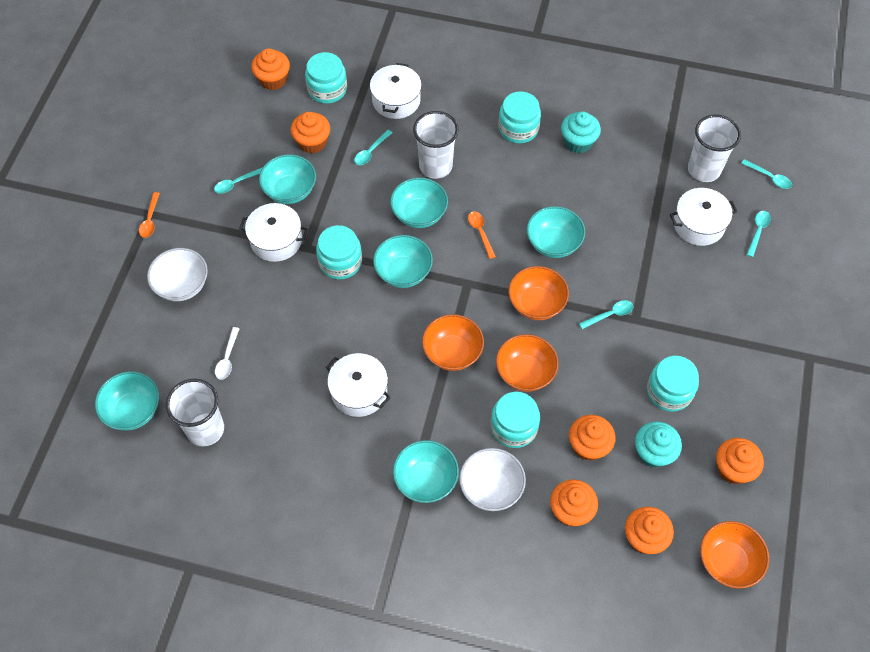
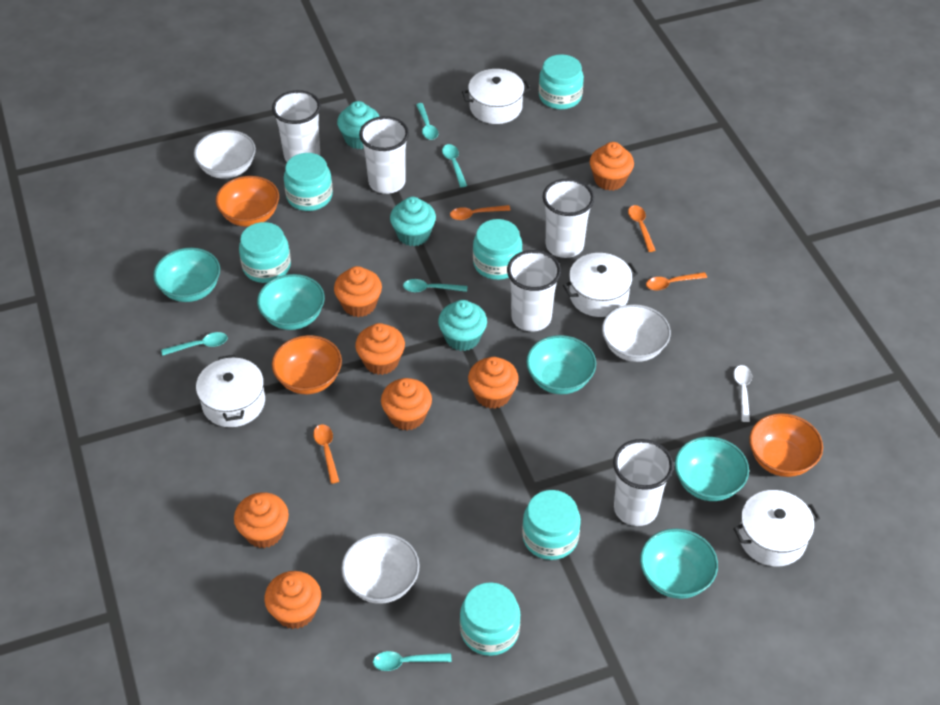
orange bowl: 4 -> 3
orange cupcake: 6 -> 7
orange spoon: 2 -> 4
turquoise bowl: 6 -> 5
turquoise cupcake: 2 -> 3
turquoise jar: 5 -> 6
white bowl: 2 -> 3
white cup: 3 -> 5

